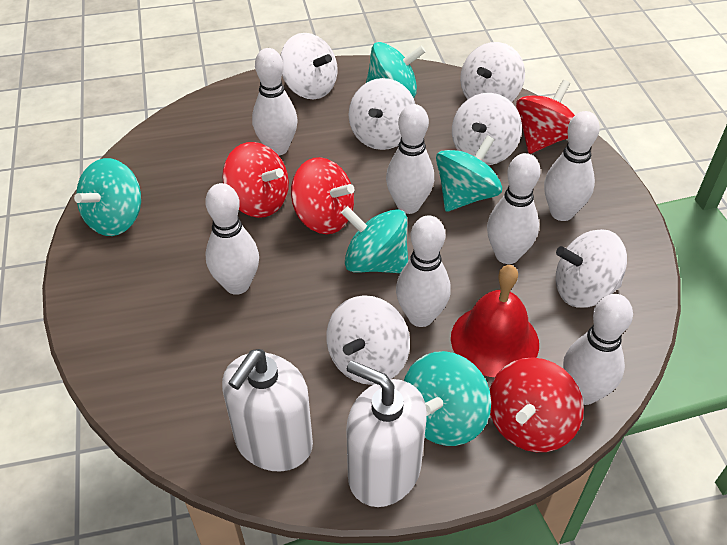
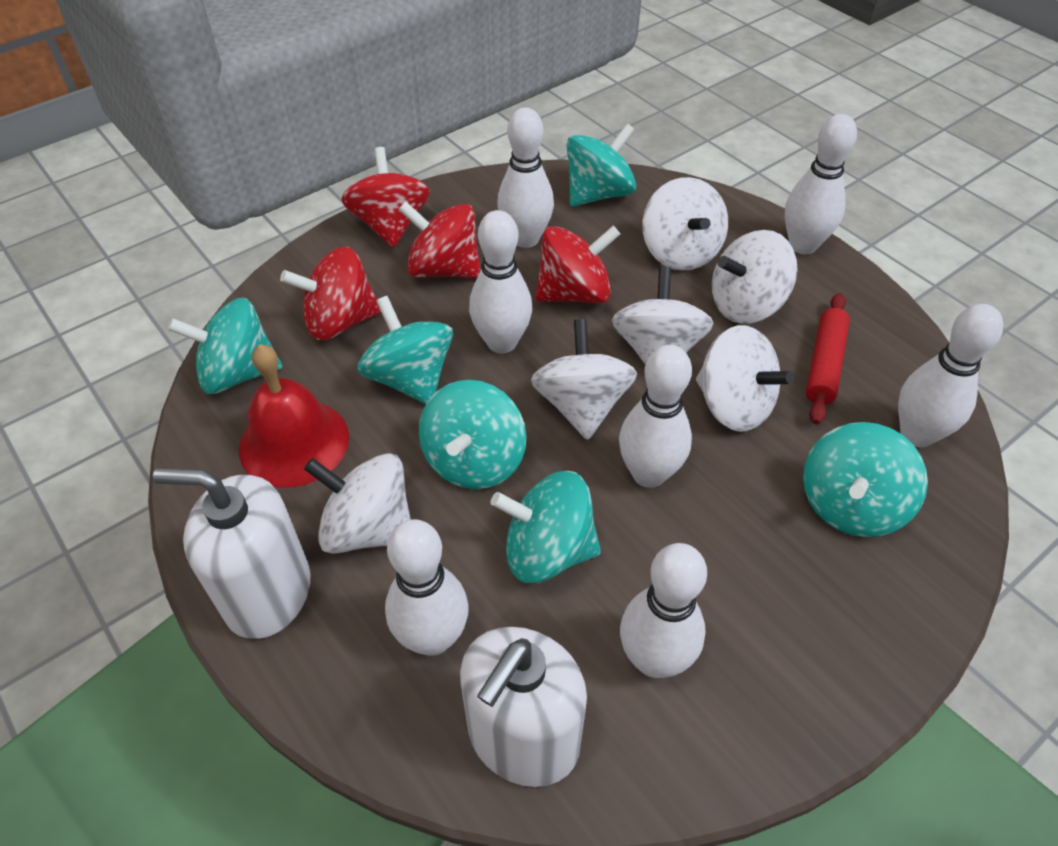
red rolling pin: 0 -> 1
turquoise spinning top: 5 -> 6

